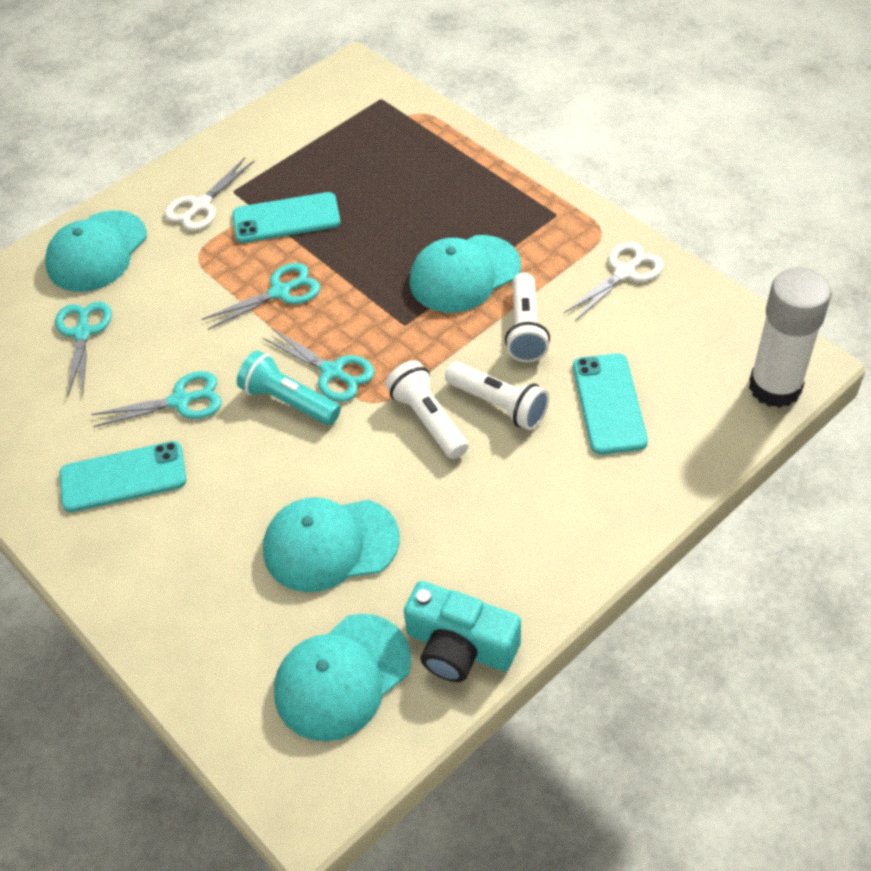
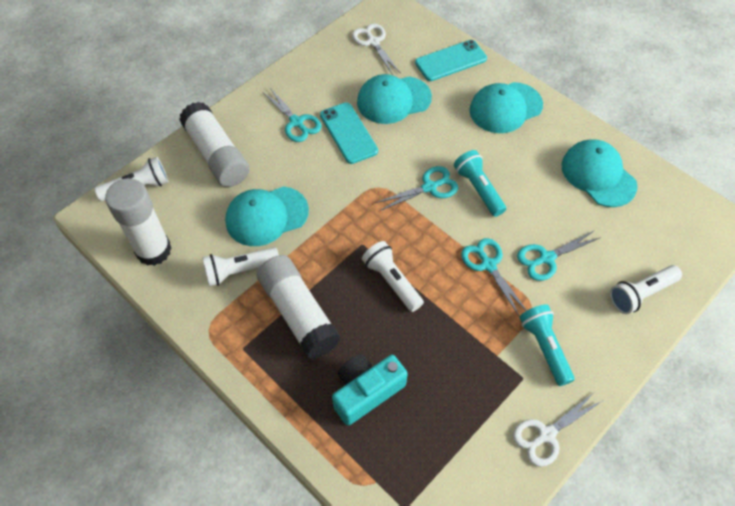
turquoise flashlight: 1 -> 2
turquoise phone: 3 -> 2
white flashlight: 3 -> 4
white glue stick: 1 -> 3

